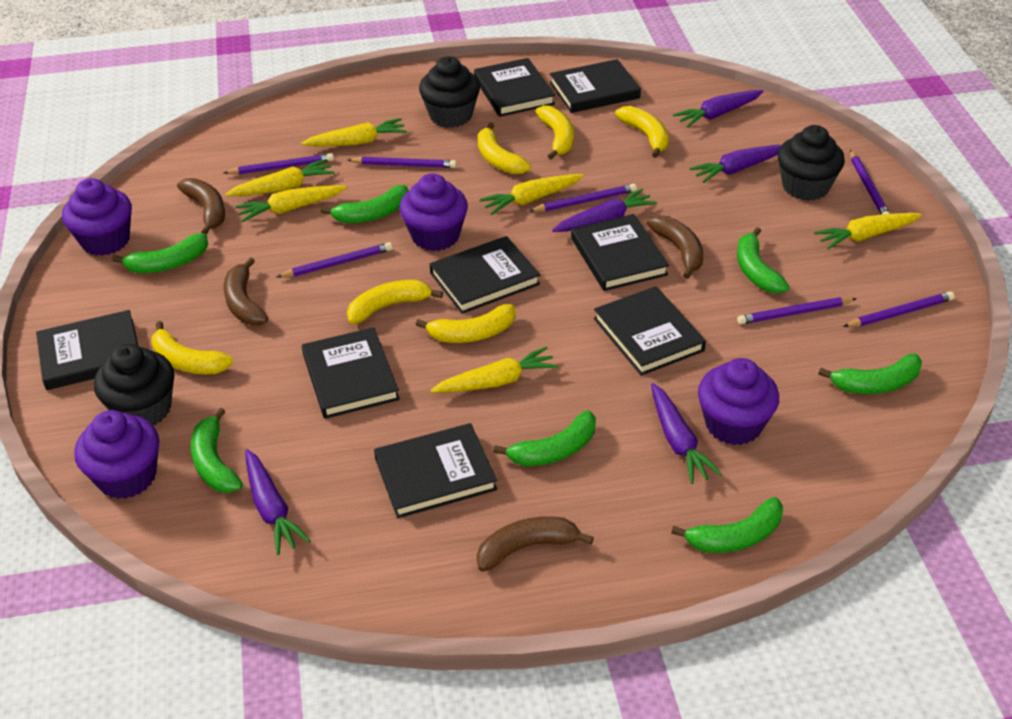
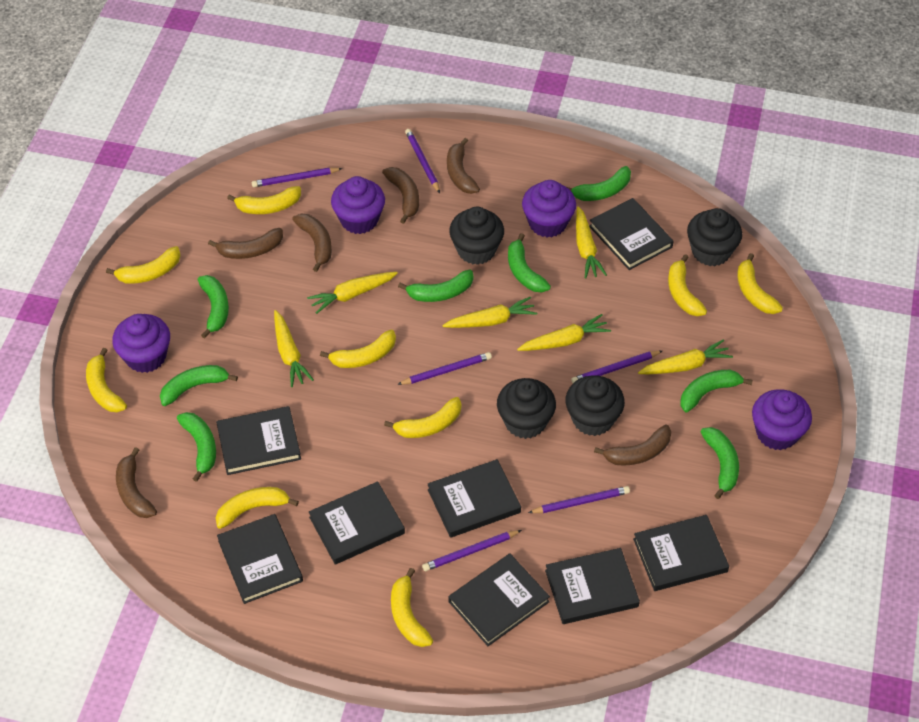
black cupcake: 3 -> 4
brown banana: 4 -> 6
green banana: 7 -> 8
purple carrot: 5 -> 0
purple pencil: 7 -> 6
yellow banana: 6 -> 9

